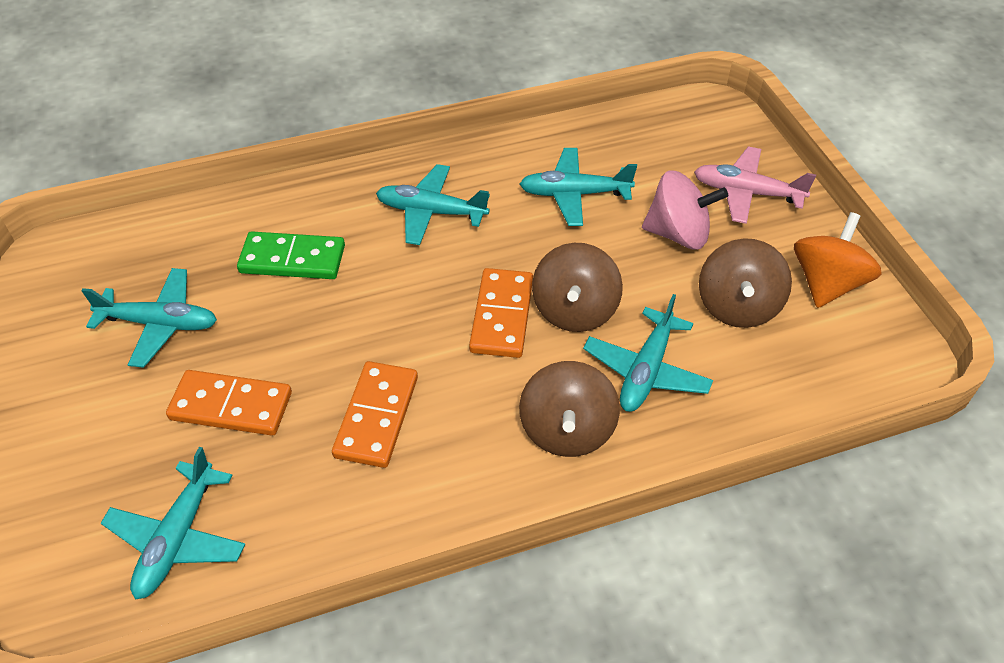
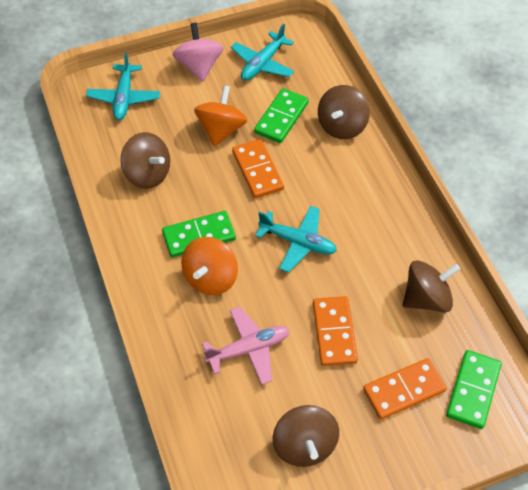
brown spinning top: 3 -> 4
green domino: 1 -> 3
orange spinning top: 1 -> 2
turquoise plane: 5 -> 3

